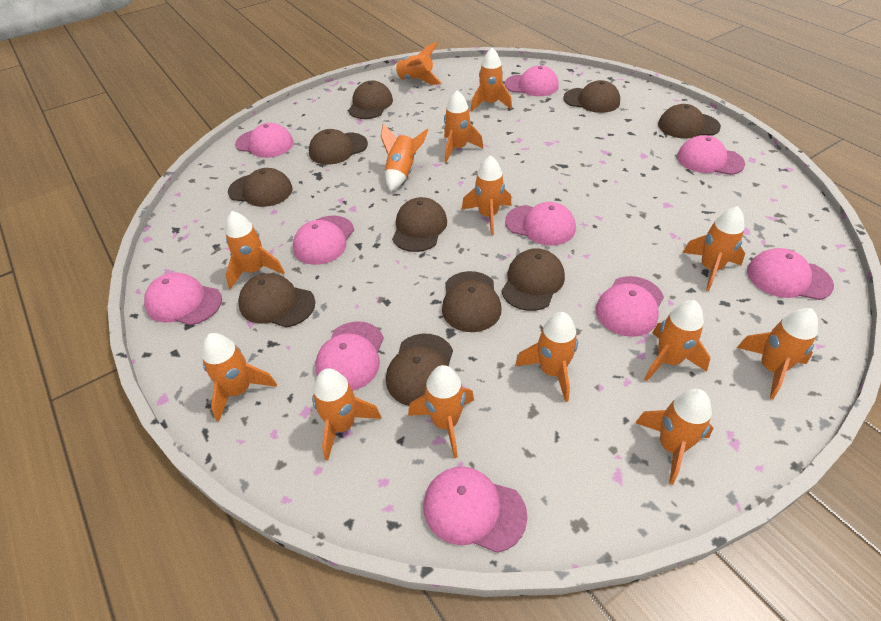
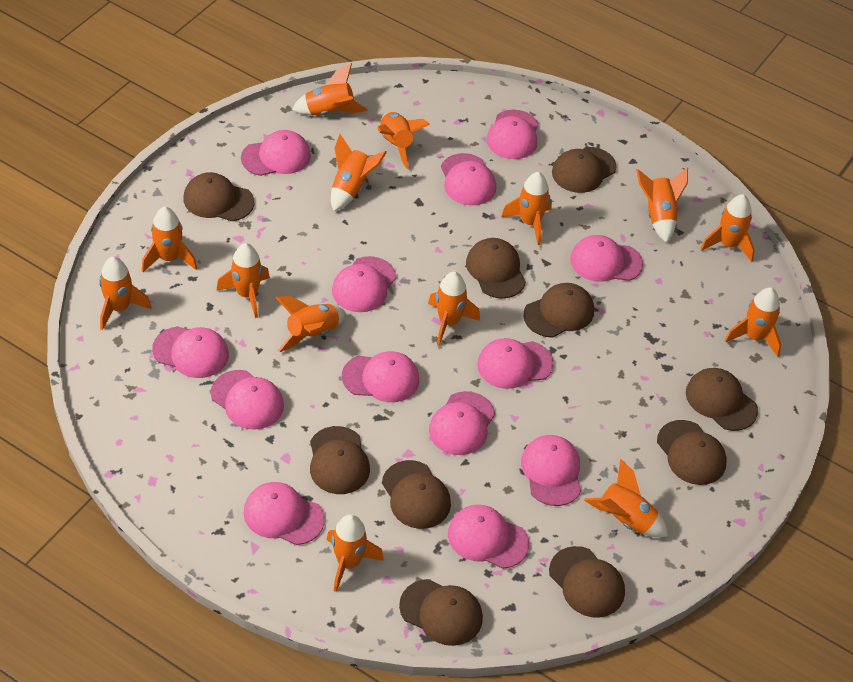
pink cap: 10 -> 13

